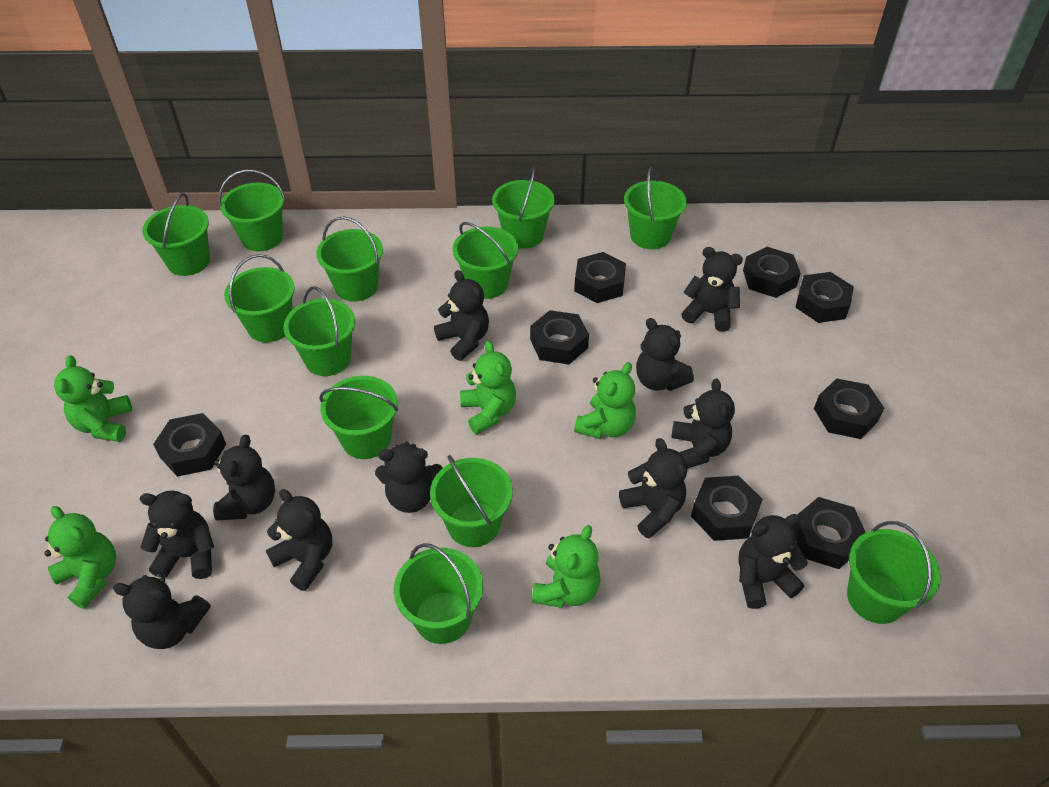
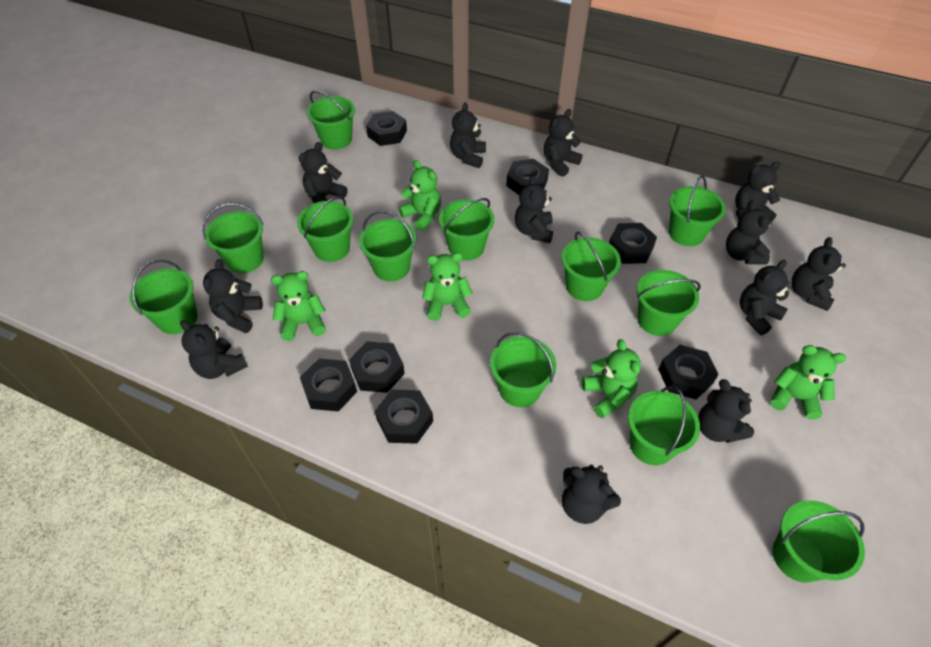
black nut: 8 -> 7
black teddy bear: 11 -> 12

